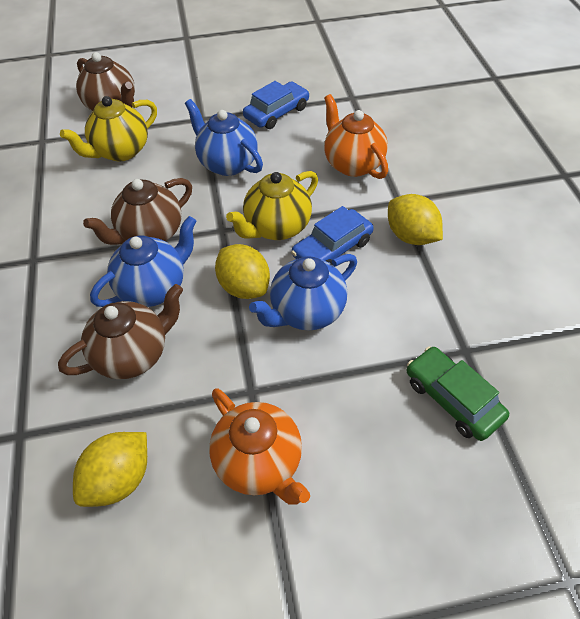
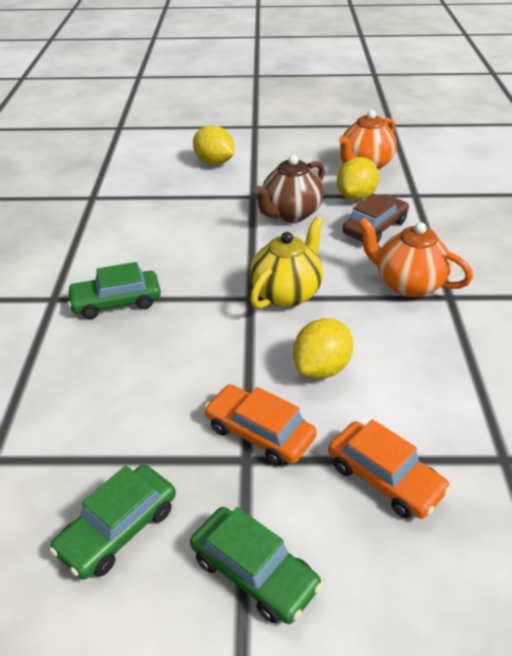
blue car: 2 -> 0
blue teapot: 3 -> 0
brown car: 0 -> 1
brown teapot: 3 -> 1
green car: 1 -> 3
orange car: 0 -> 2
yellow teapot: 2 -> 1

